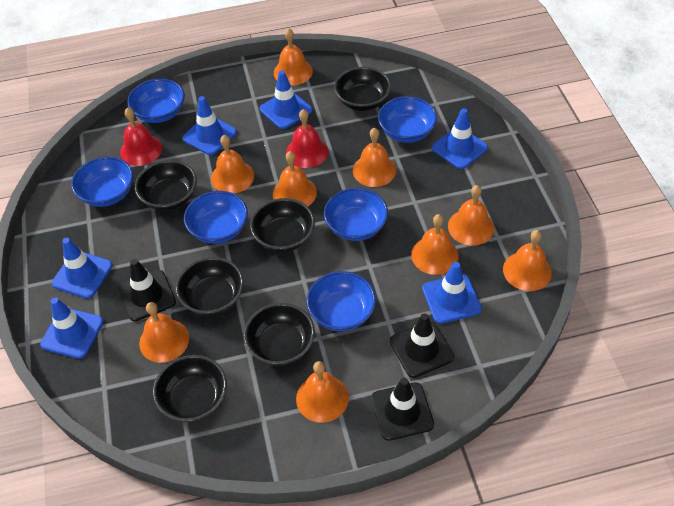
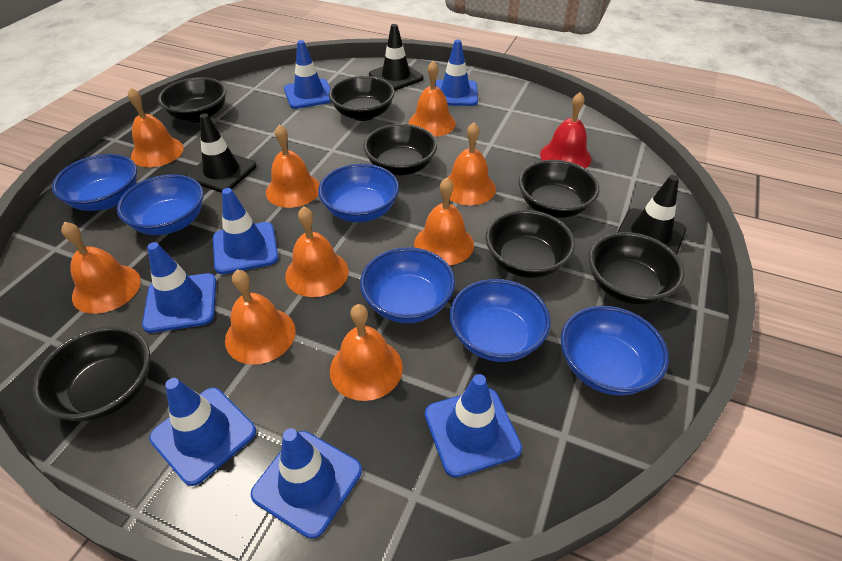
black bowl: 6 -> 7
blue traffic cone: 6 -> 7
red bell: 2 -> 1

